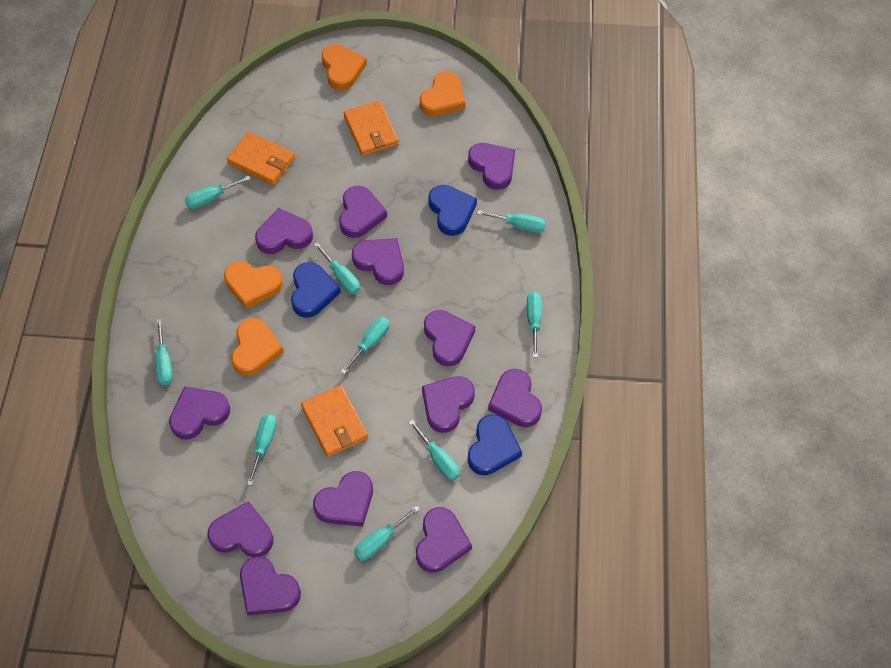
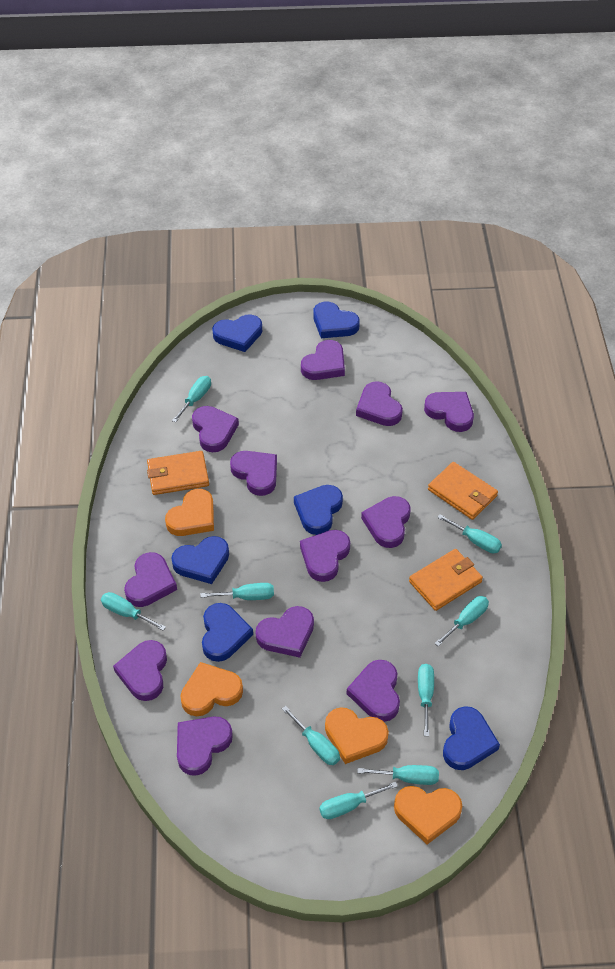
blue heart: 3 -> 6

